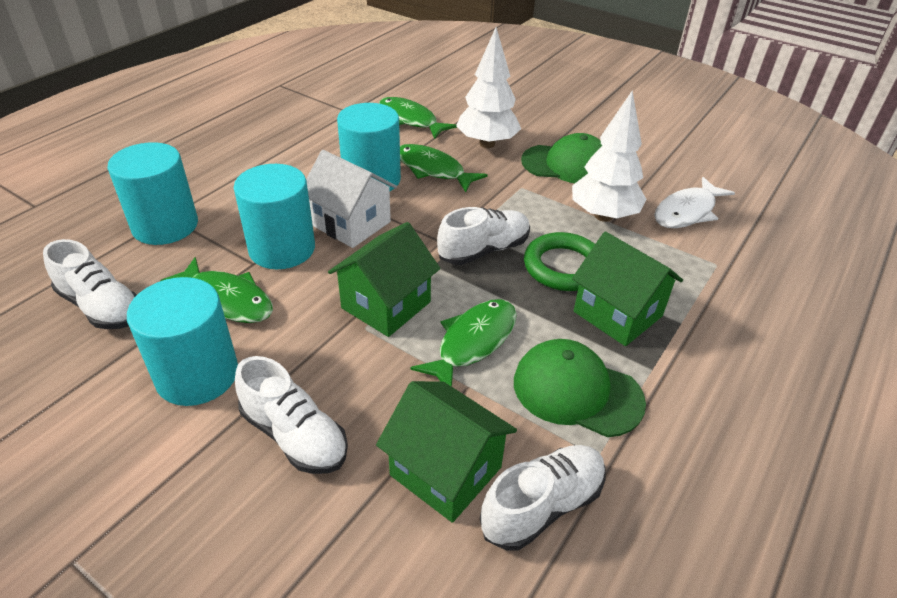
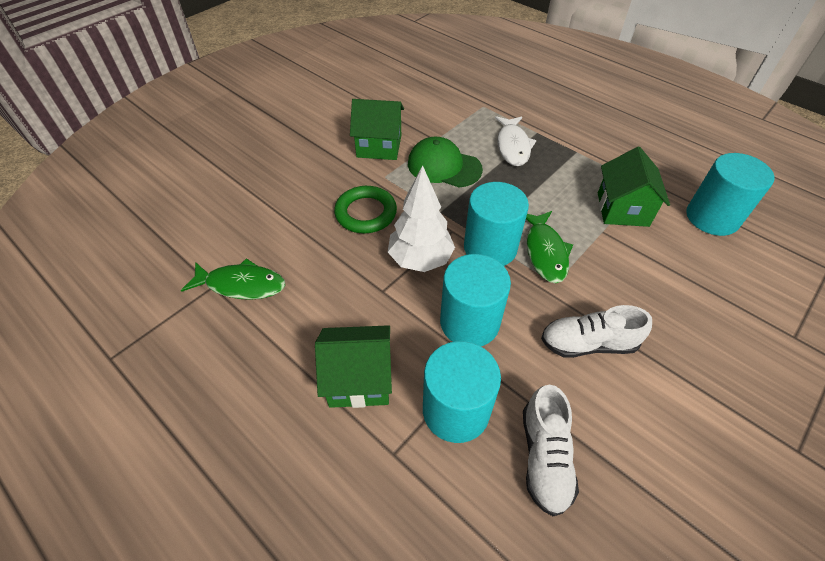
green cap: 2 -> 1
green fish: 4 -> 2
white house: 1 -> 0
white shoe: 4 -> 2
white tree: 2 -> 1

